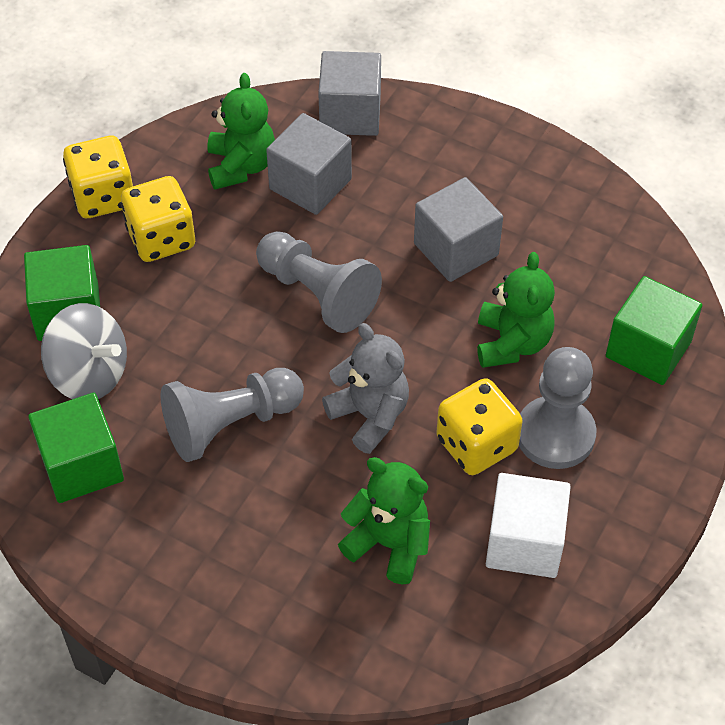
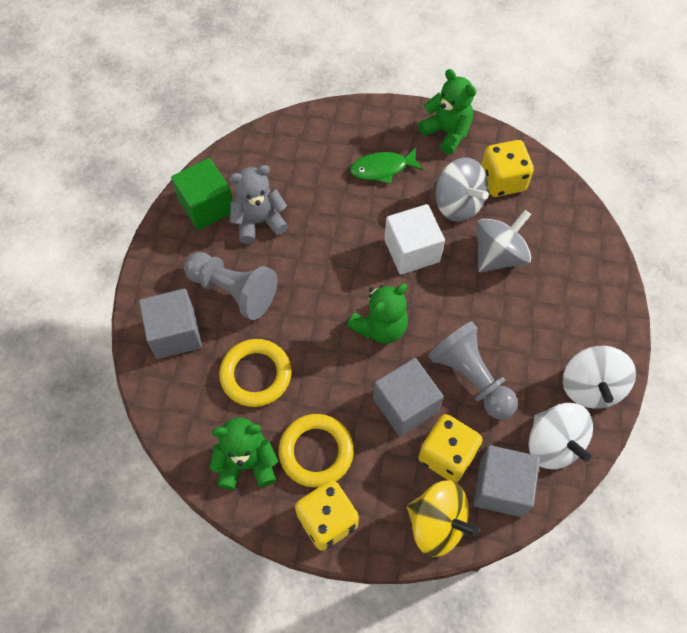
green cube: 3 -> 1
green fish: 0 -> 1
grey pawn: 3 -> 2
grey spinning top: 1 -> 2
white spinning top: 0 -> 2
yellow ring: 0 -> 2
yellow spinning top: 0 -> 1

